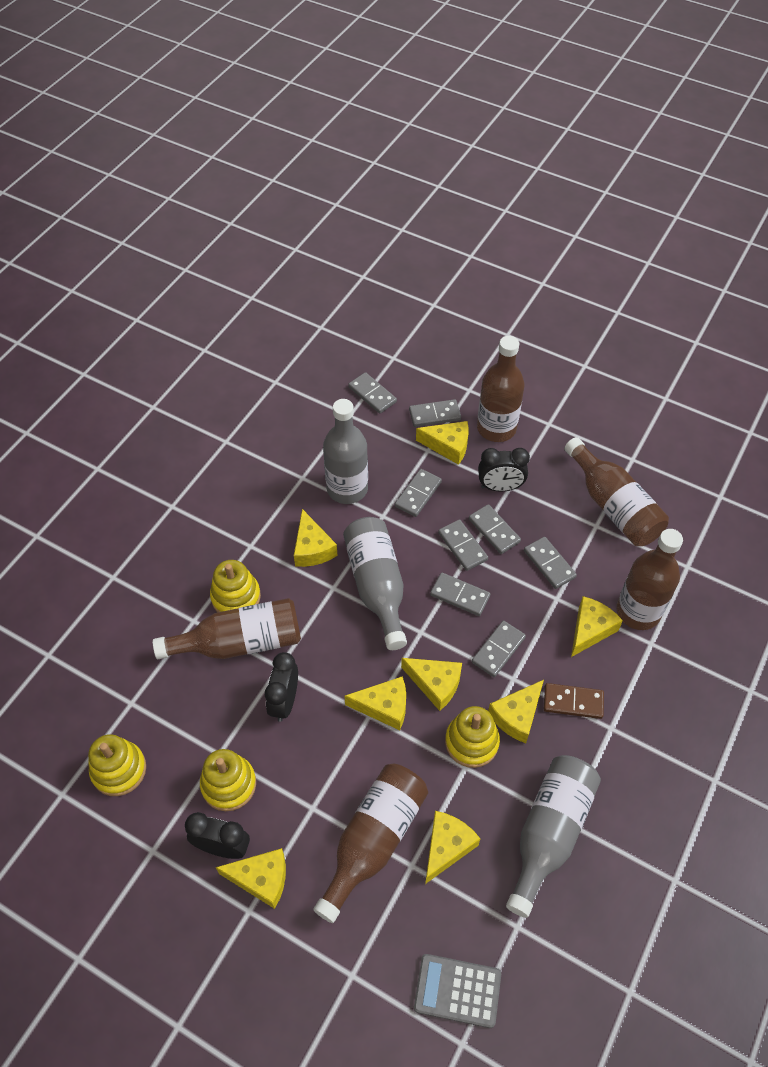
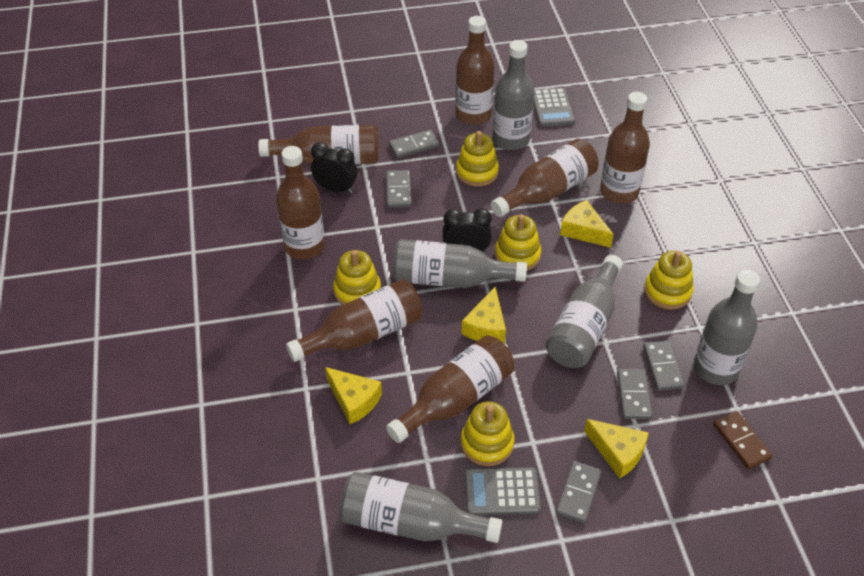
black clock: 3 -> 2
brown bottle: 5 -> 7
grey bottle: 3 -> 5
grey calculator: 1 -> 2
grey domino: 8 -> 5
yellow cheese: 8 -> 4
yellow stacking toy: 4 -> 5

